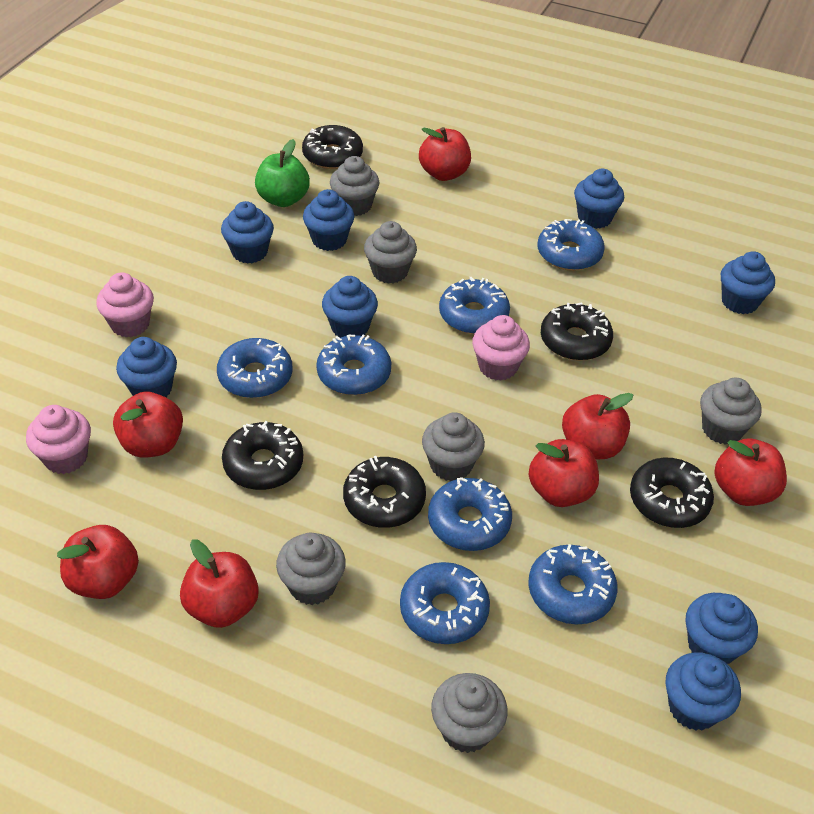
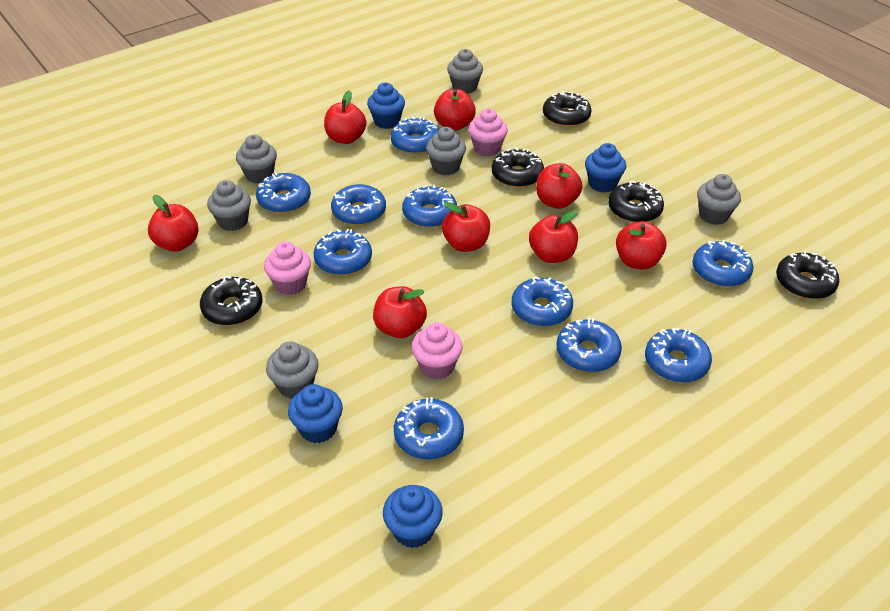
blue cupcake: 8 -> 4
blue donut: 7 -> 10
green apple: 1 -> 0
red apple: 7 -> 8

